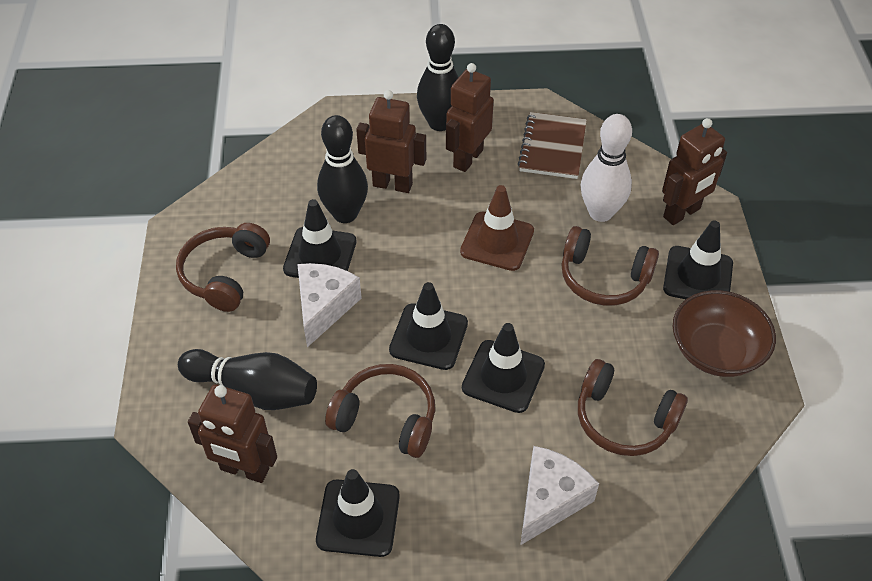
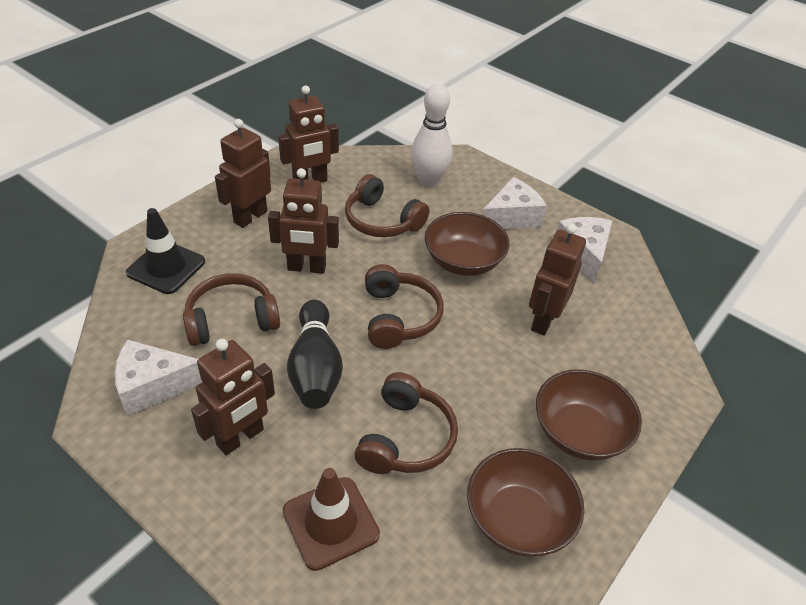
black bowling pin: 3 -> 1
black traffic cone: 5 -> 1
brown bowl: 1 -> 3
brown notebook: 1 -> 0
brown robot: 4 -> 5
white cheese: 2 -> 3

